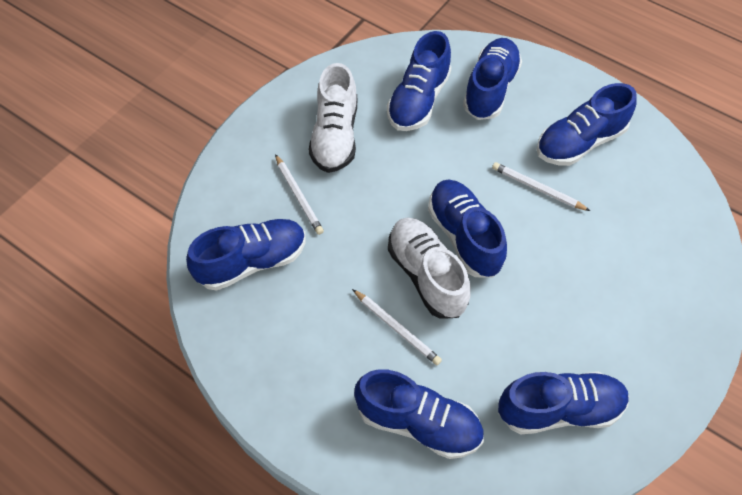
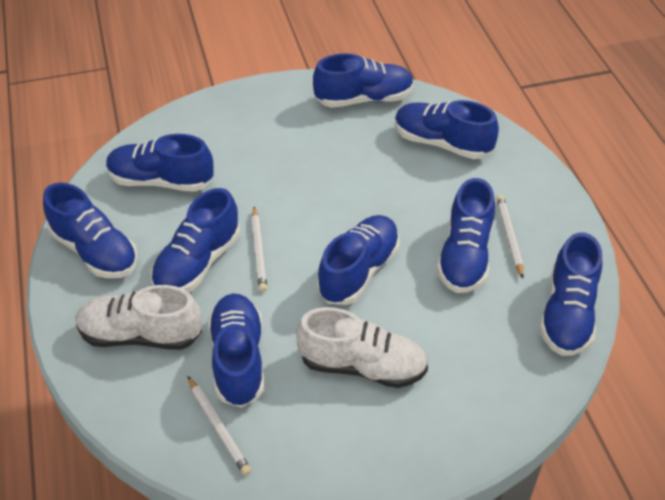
blue shoe: 7 -> 9

